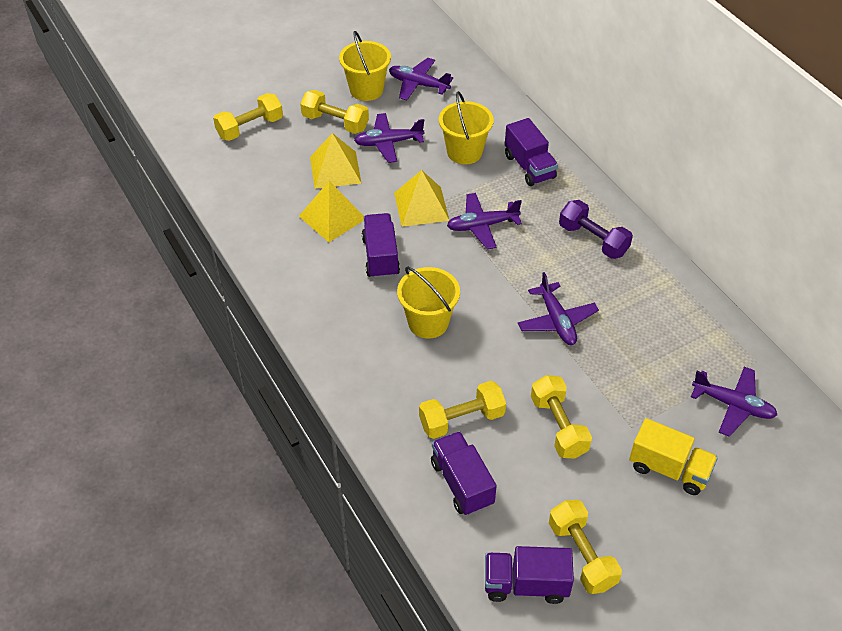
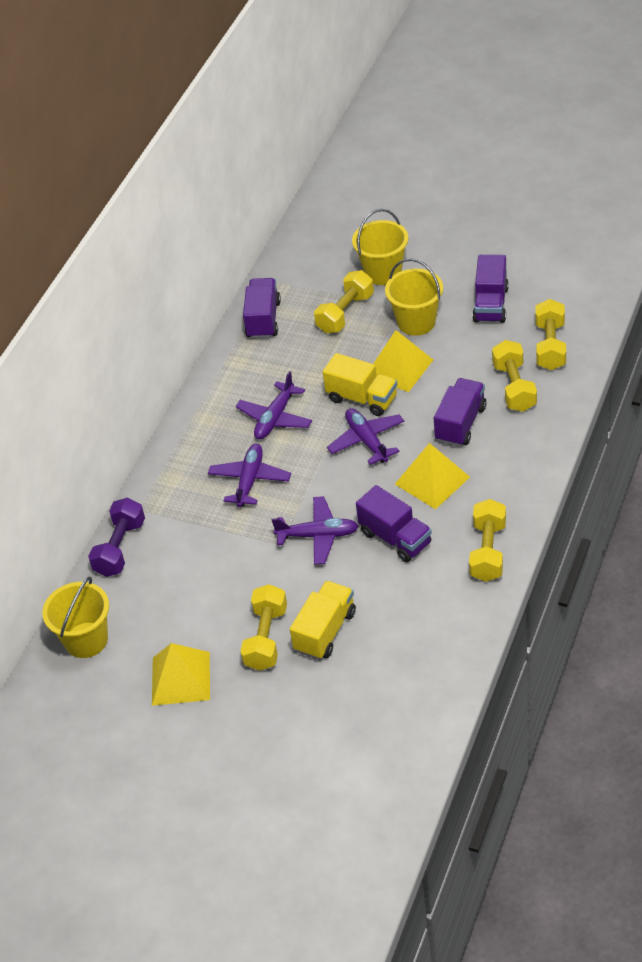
purple plane: 5 -> 4
yellow truck: 1 -> 2

